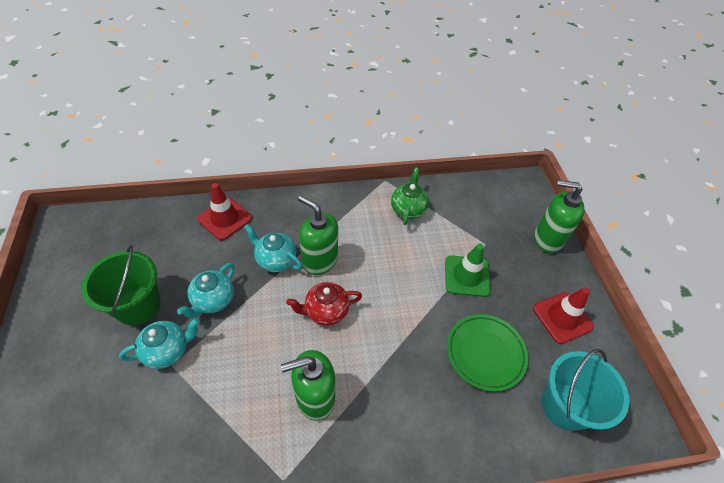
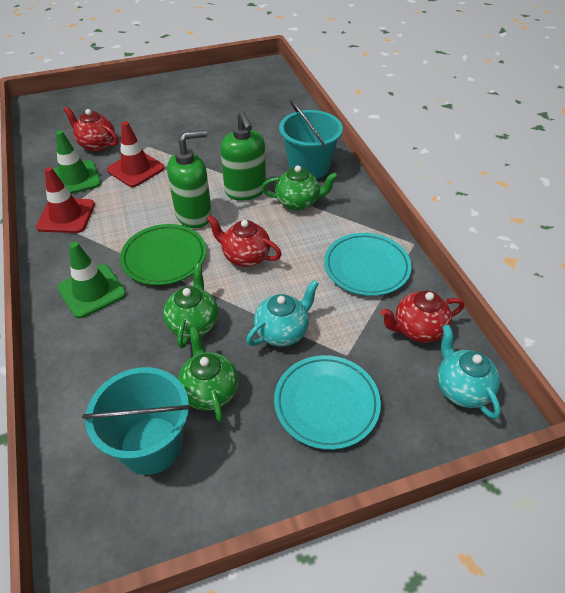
green bucket: 1 -> 0
green soap dispenser: 3 -> 2
green teapot: 1 -> 3
green traffic cone: 1 -> 2
red teapot: 1 -> 3
turquoise bucket: 1 -> 2
turquoise plate: 0 -> 2
turquoise teapot: 3 -> 2

